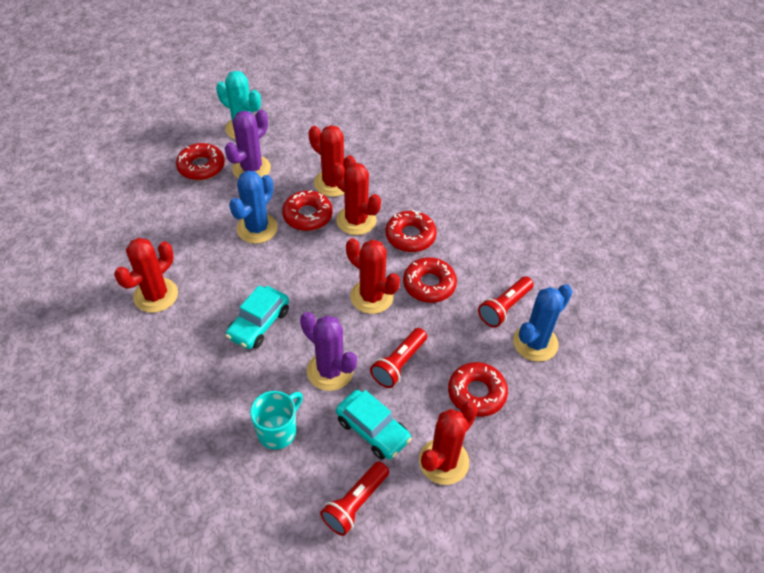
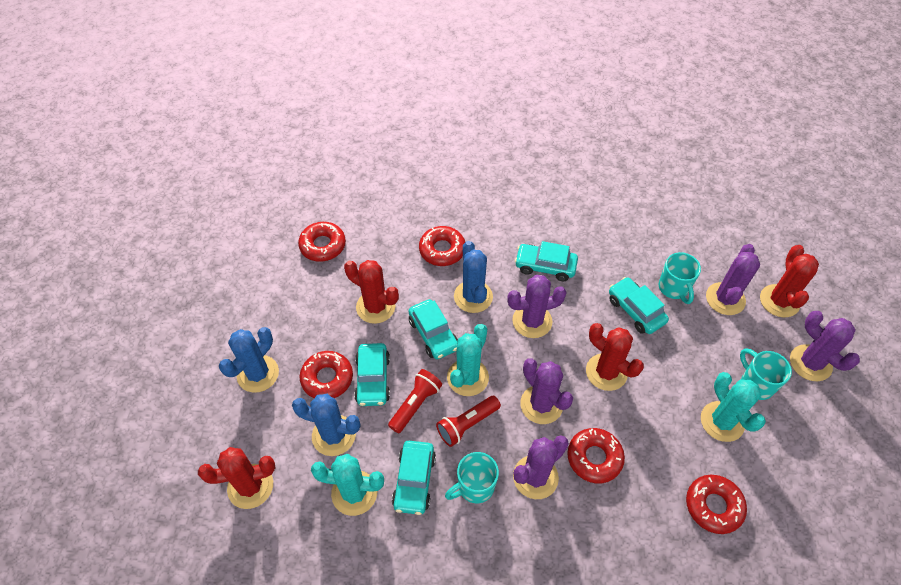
blue cactus: 2 -> 3
purple cactus: 2 -> 5
red cactus: 5 -> 4
red flashlight: 3 -> 2
turquoise cactus: 1 -> 3
turquoise car: 2 -> 5
turquoise mug: 1 -> 3

